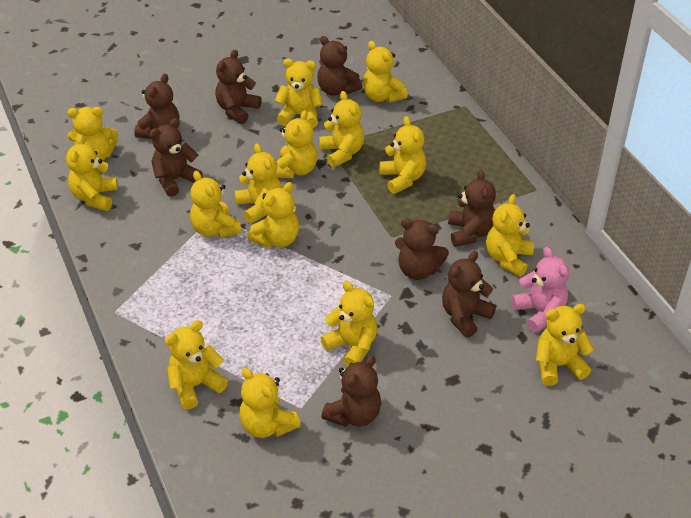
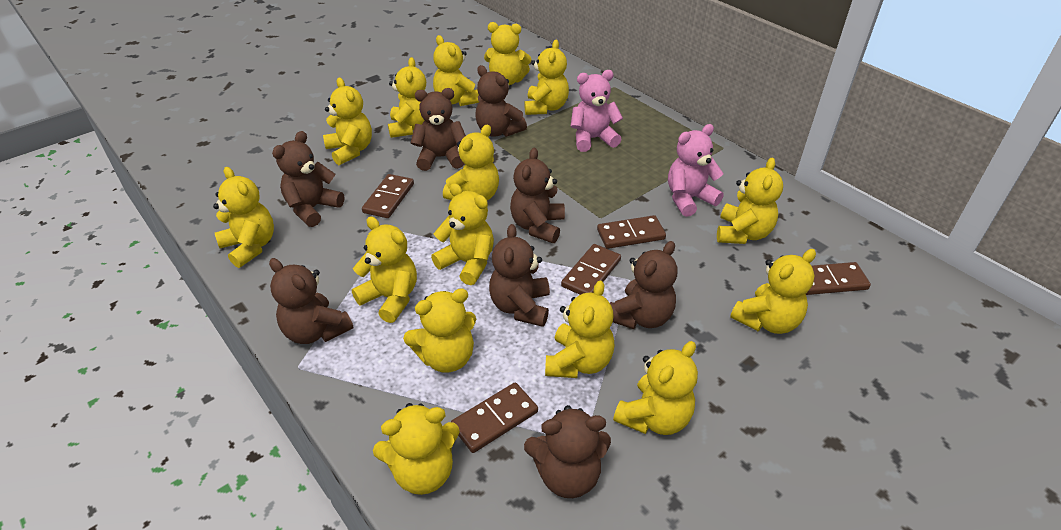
brown domino: 0 -> 5
pink teddy bear: 1 -> 2

